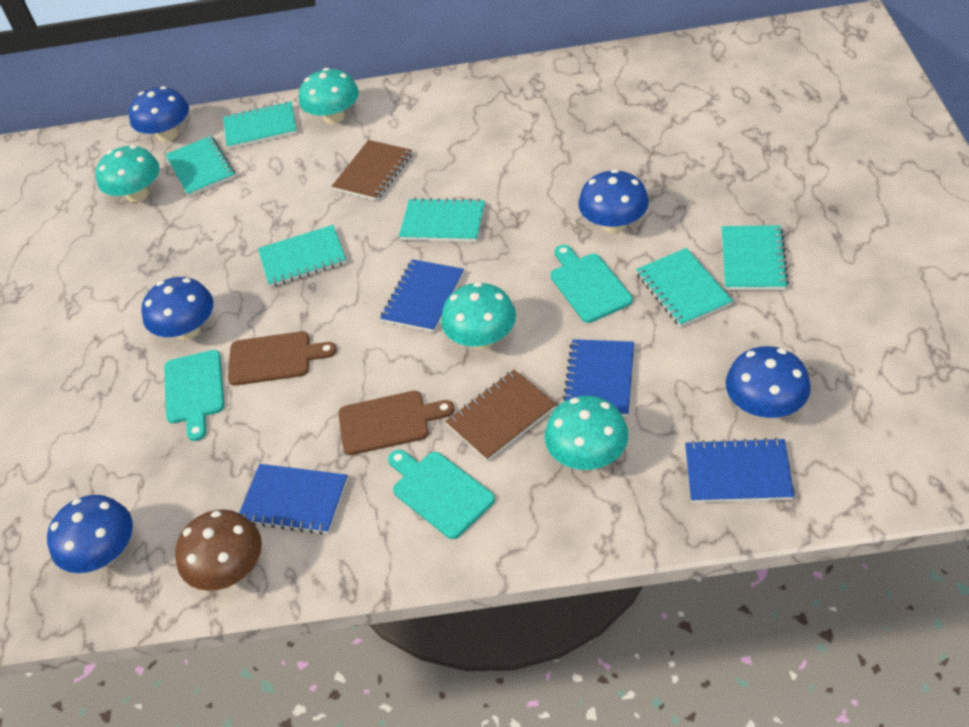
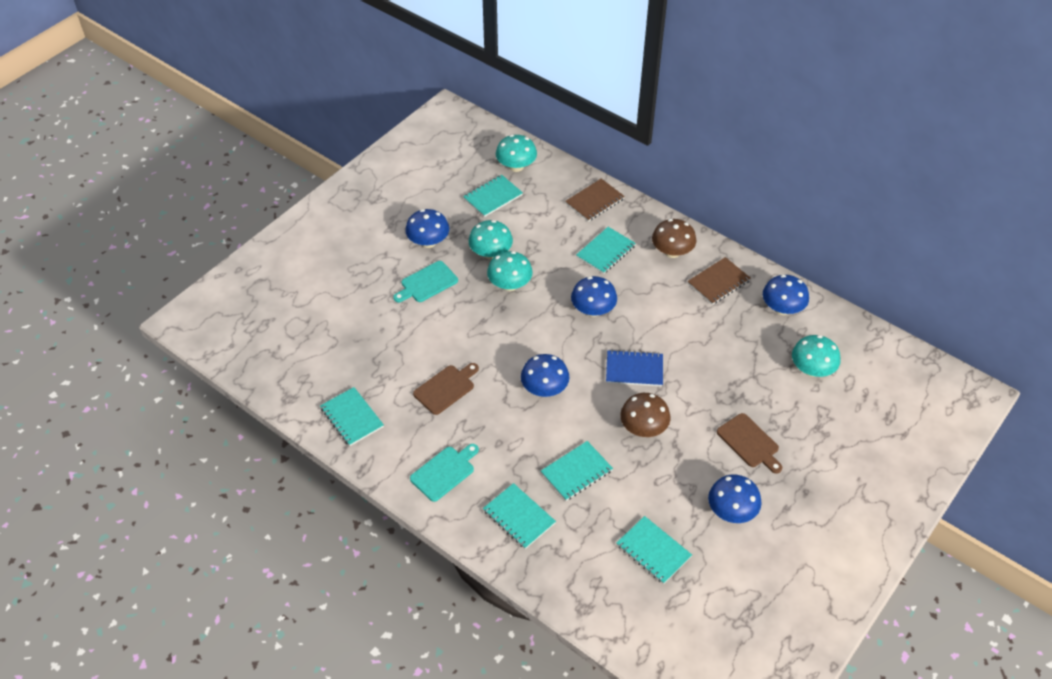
blue notebook: 4 -> 1
brown mushroom: 1 -> 2
turquoise cutting board: 3 -> 2

